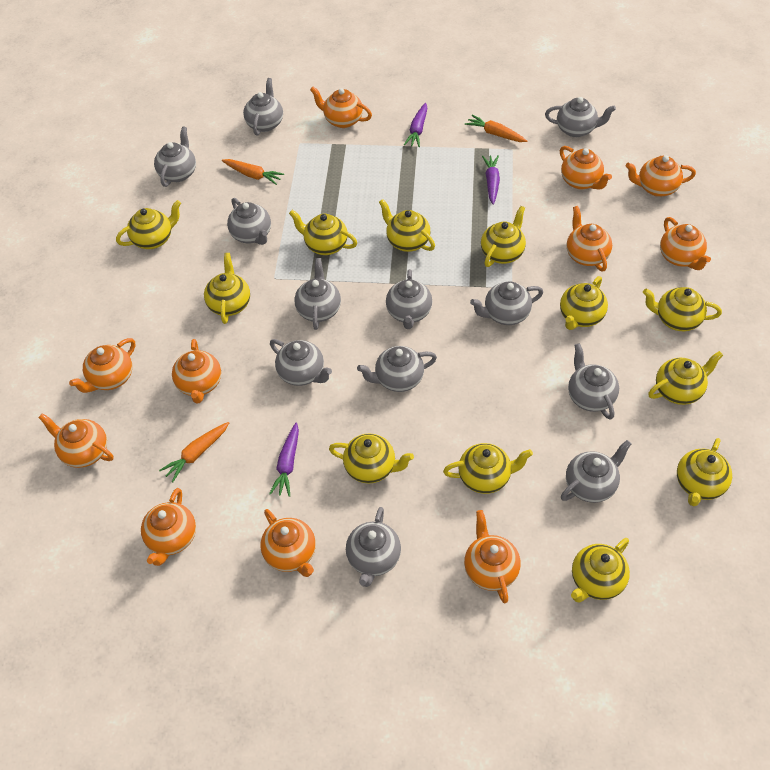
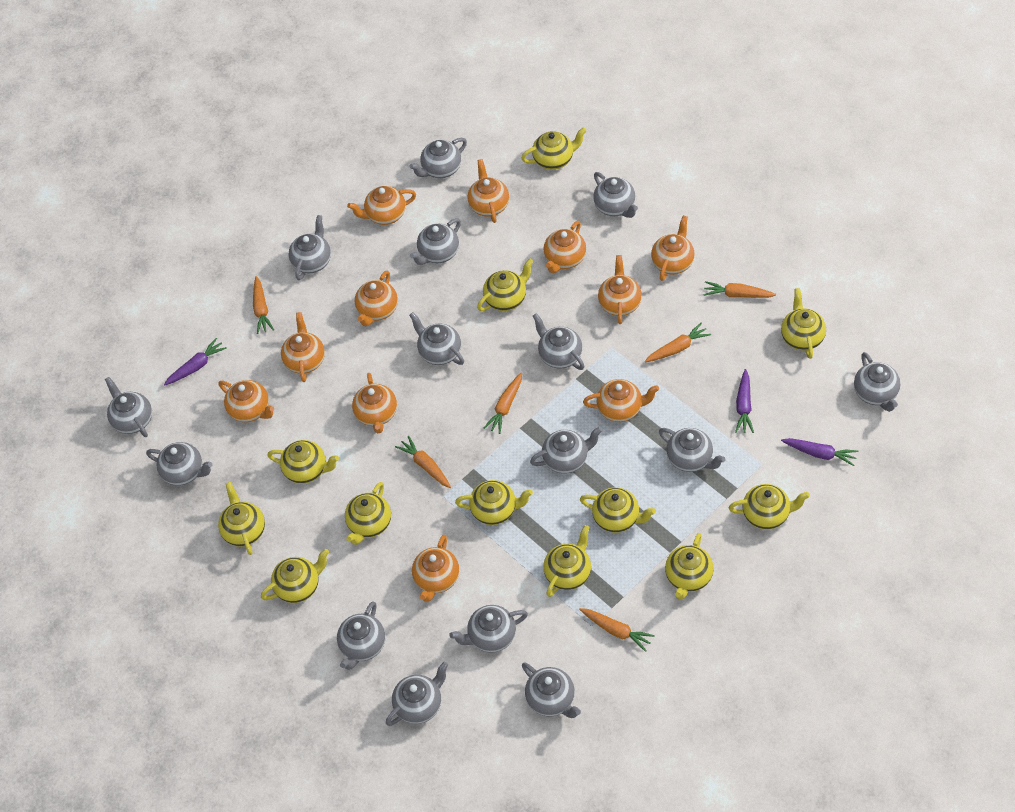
grey teapot: 12 -> 15
orange carrot: 3 -> 6

